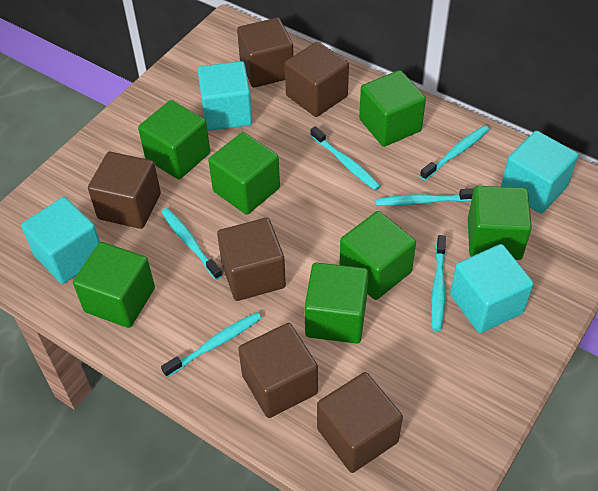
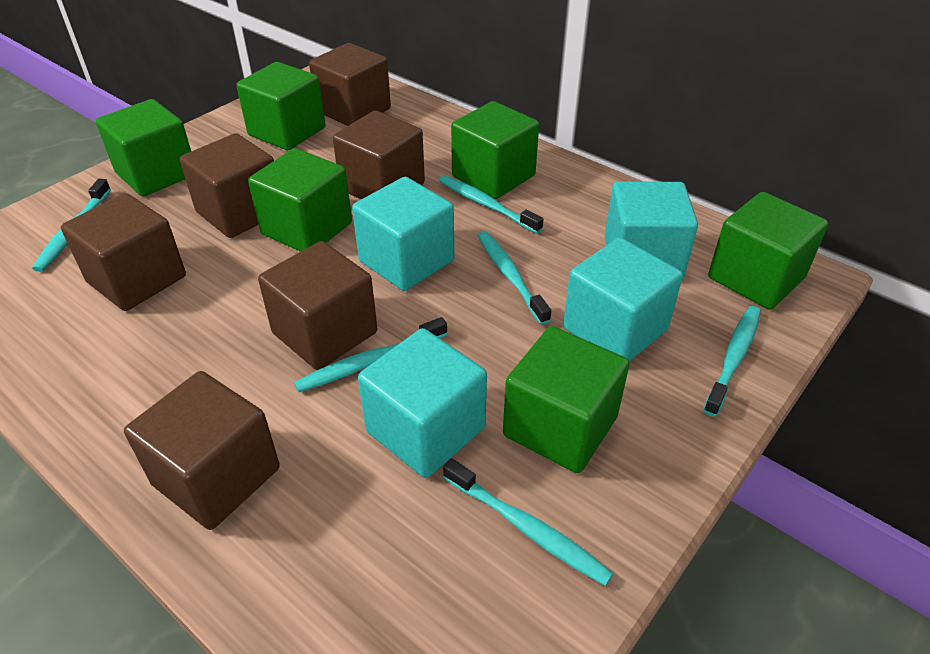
green cube: 7 -> 6

